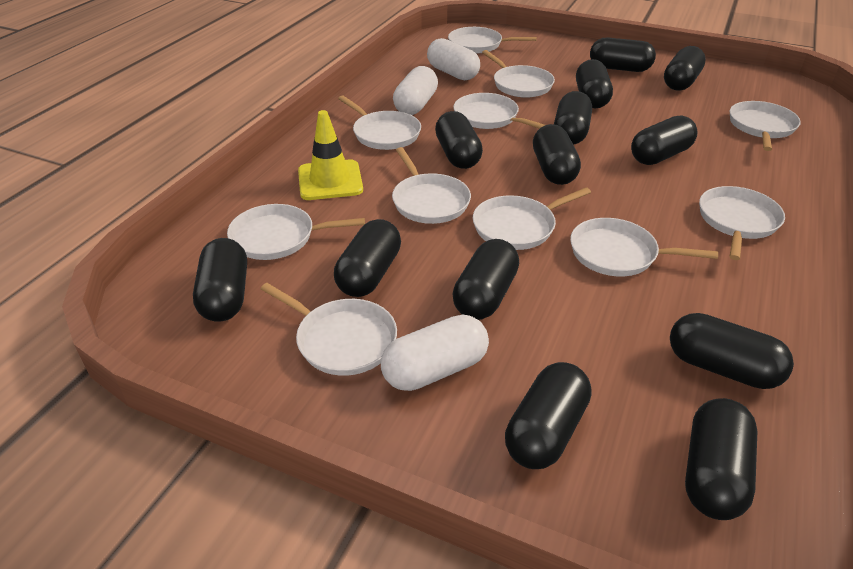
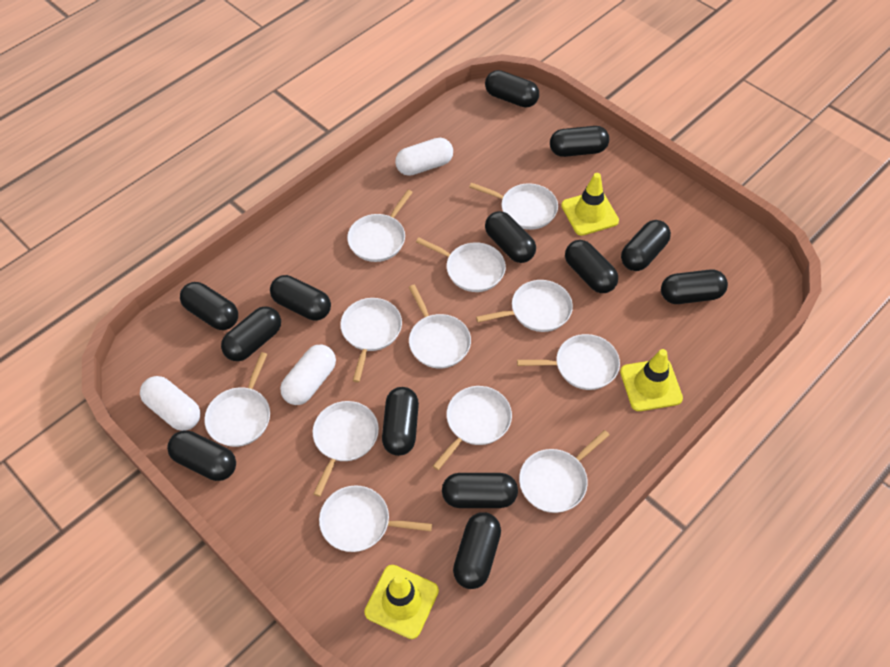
white pan: 11 -> 12
yellow traffic cone: 1 -> 3

